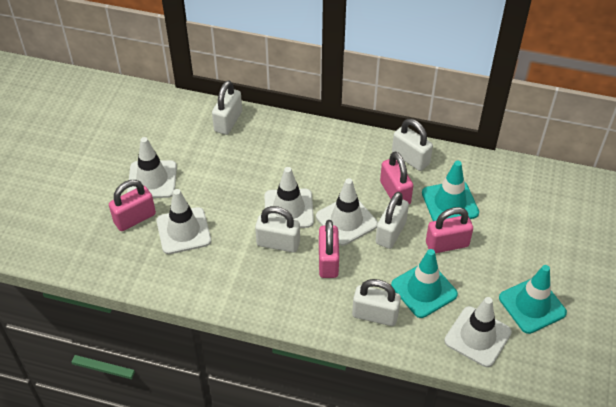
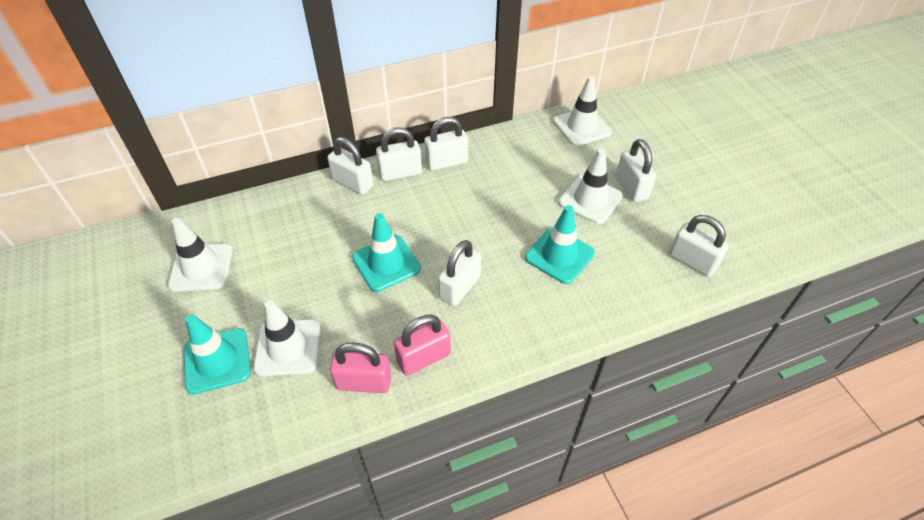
pink padlock: 4 -> 2
white padlock: 5 -> 6
white traffic cone: 5 -> 4

